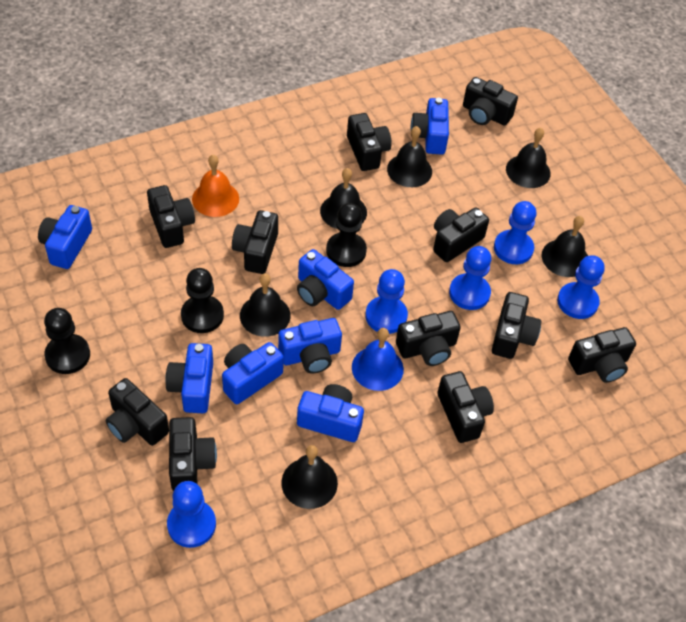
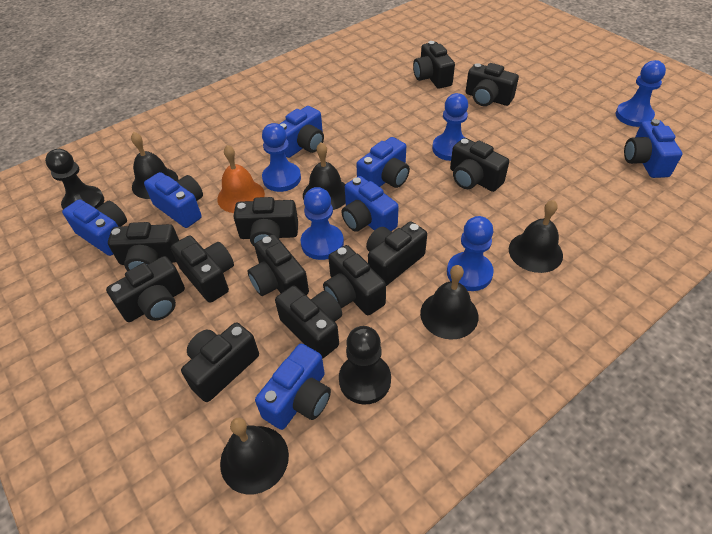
black bell: 6 -> 5
black camera: 11 -> 12
black pawn: 3 -> 2
blue bell: 1 -> 0

